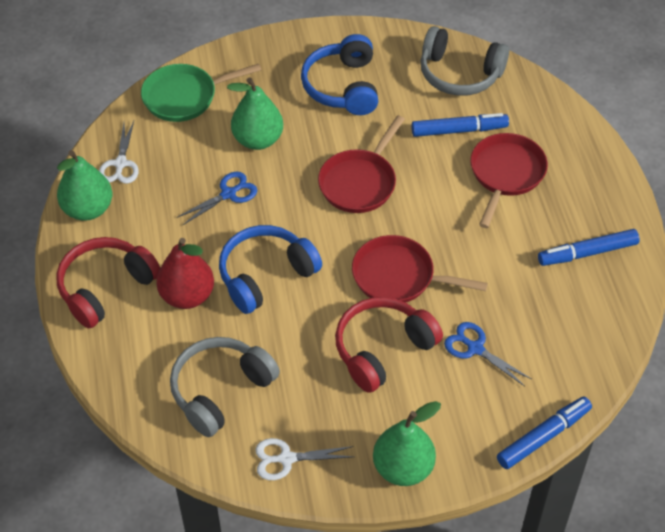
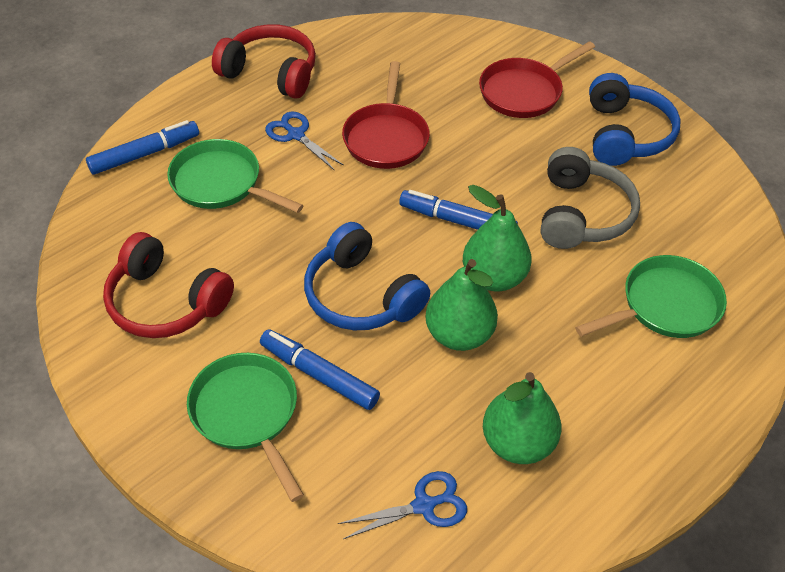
green pan: 1 -> 3
grey headphones: 2 -> 1
red pan: 3 -> 2
red pear: 1 -> 0
white scissors: 2 -> 0

